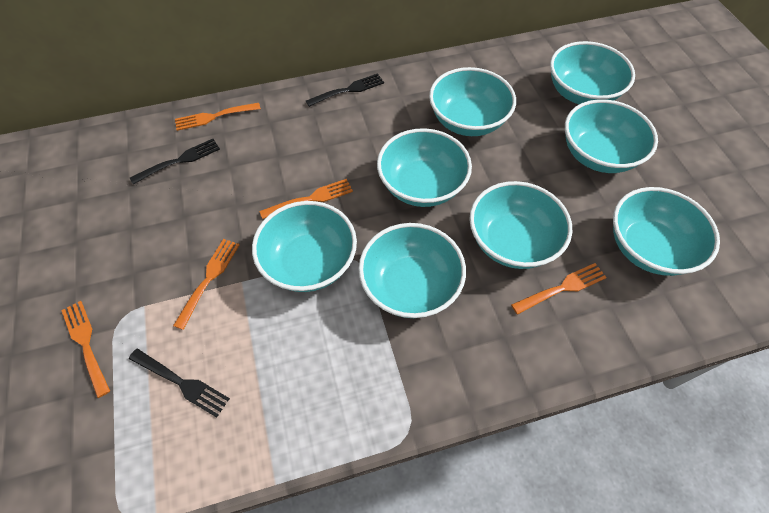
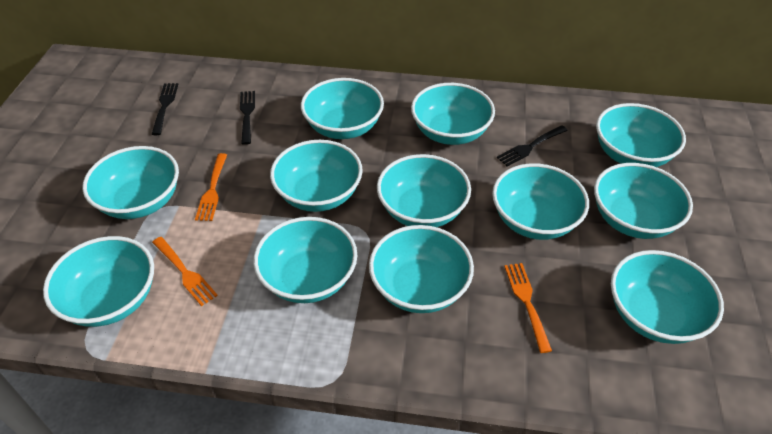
orange fork: 5 -> 3
turquoise bowl: 8 -> 12

